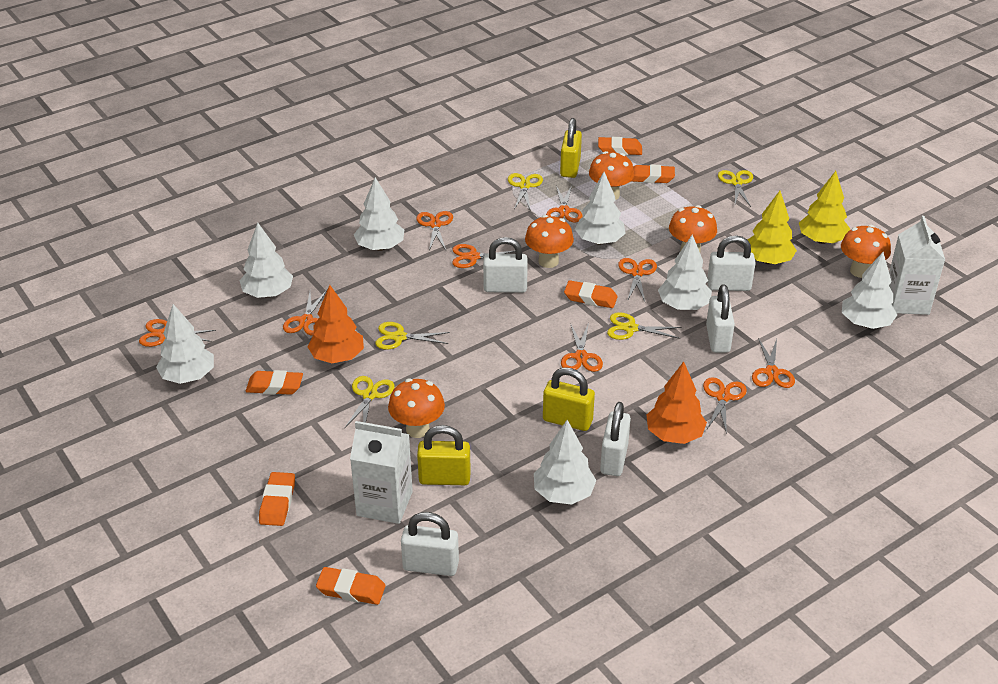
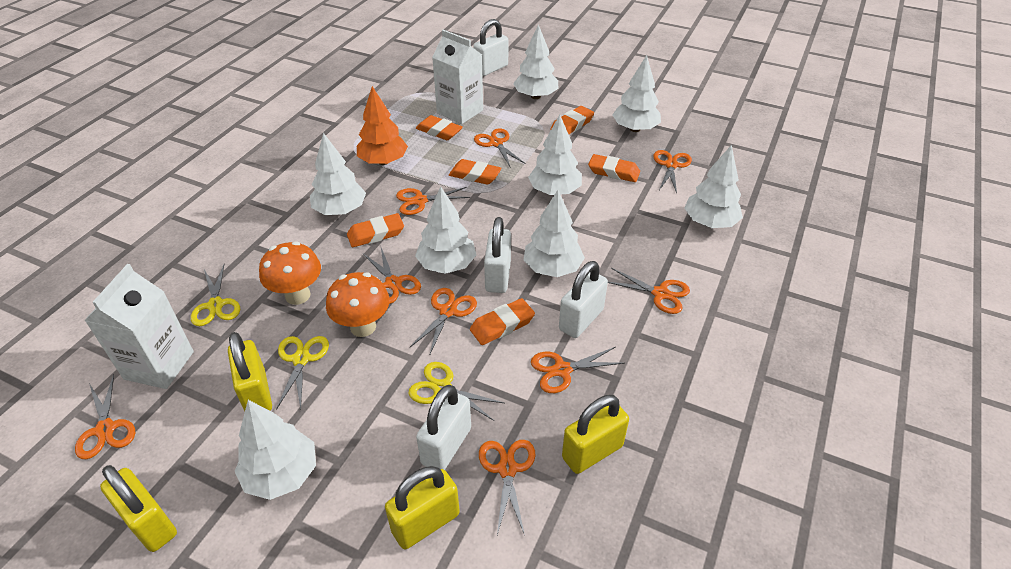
orange mushroom: 5 -> 2
orange tree: 2 -> 1
white padlock: 5 -> 4
white tree: 7 -> 8
yellow padlock: 3 -> 4
yellow scissors: 5 -> 3
yellow tree: 2 -> 0

